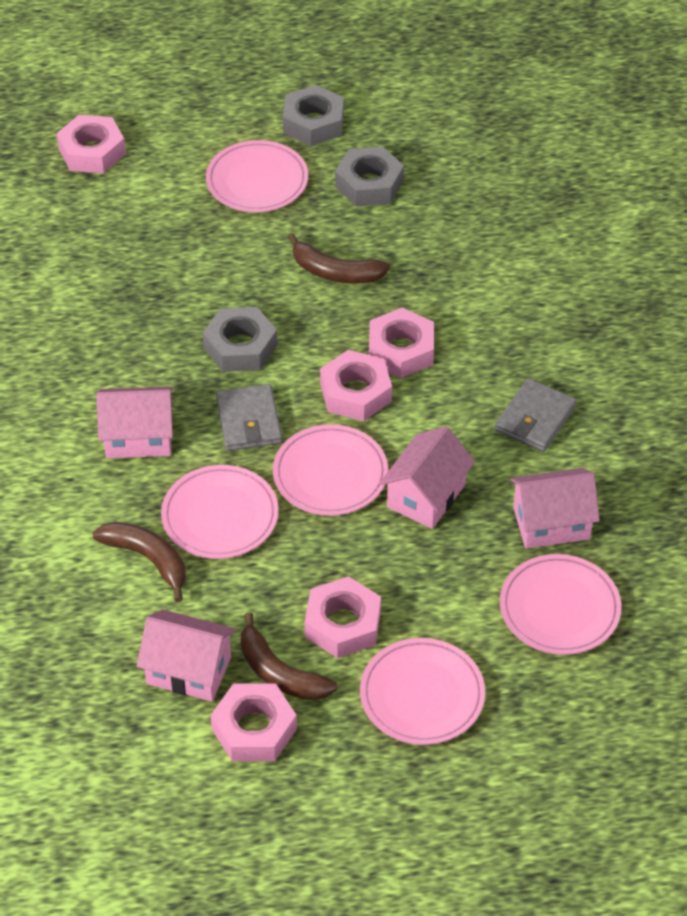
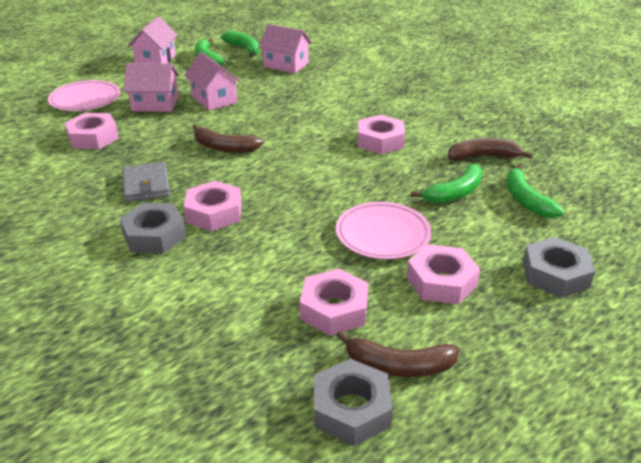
green banana: 0 -> 4
grey wallet: 2 -> 1
pink plate: 5 -> 2

